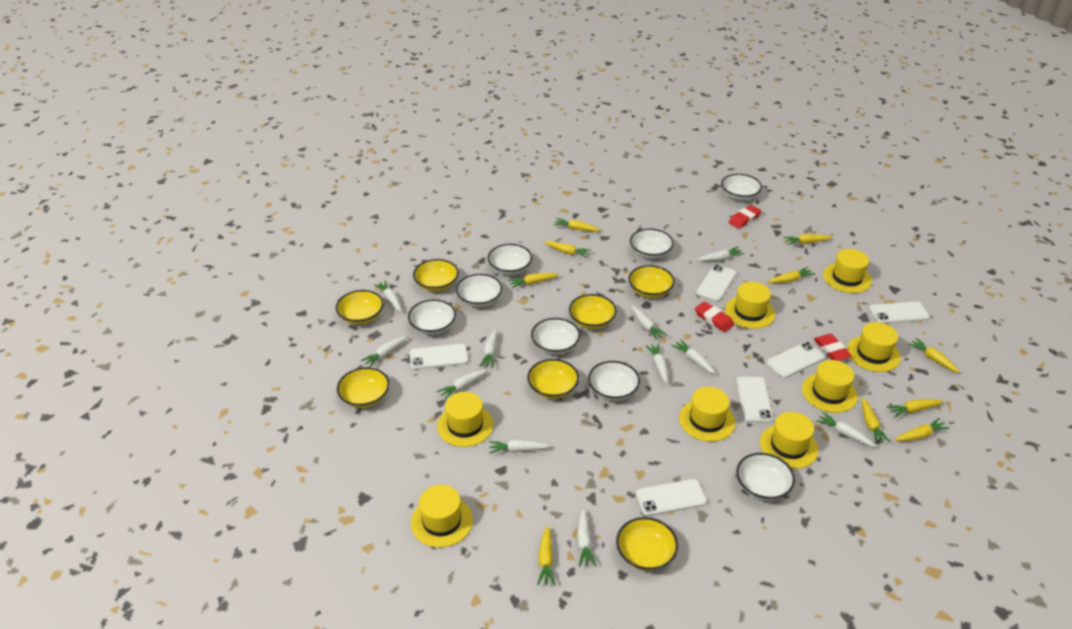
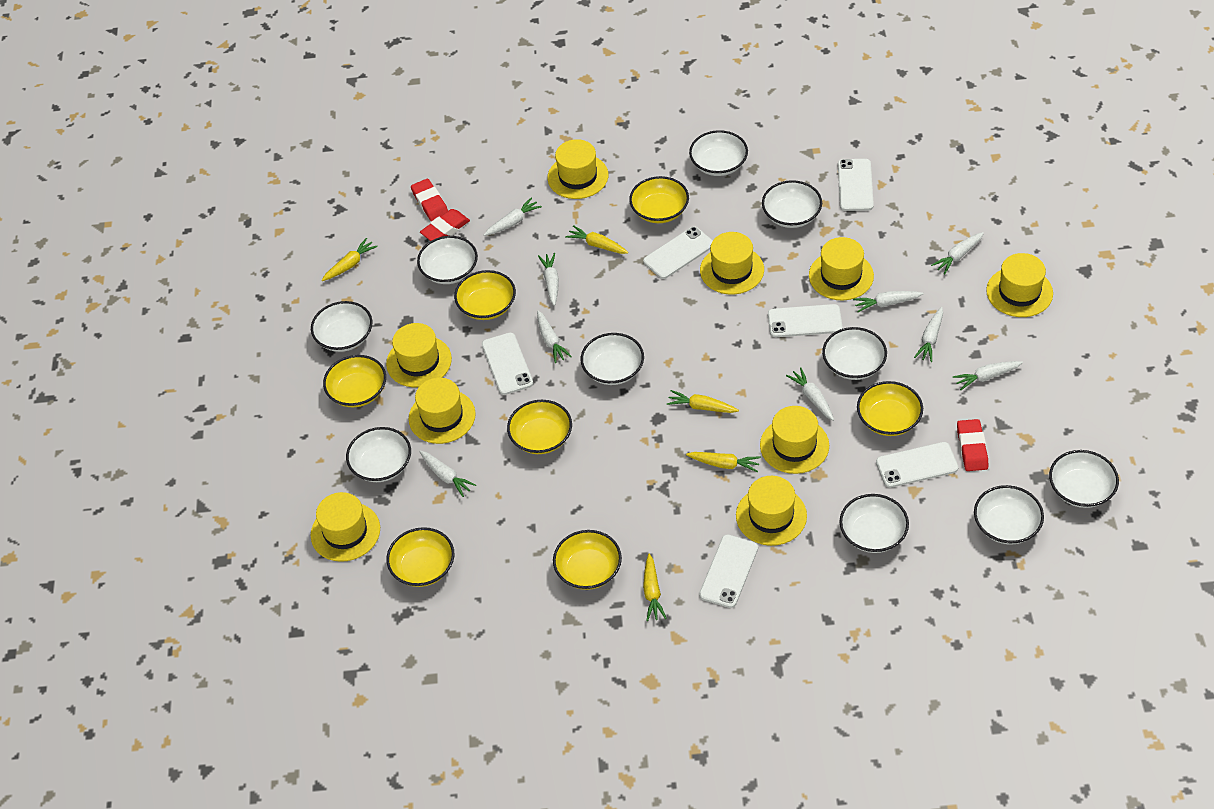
white bowl: 8 -> 10
white carrot: 11 -> 9
yellow carrot: 10 -> 5
yellow hat: 8 -> 9

